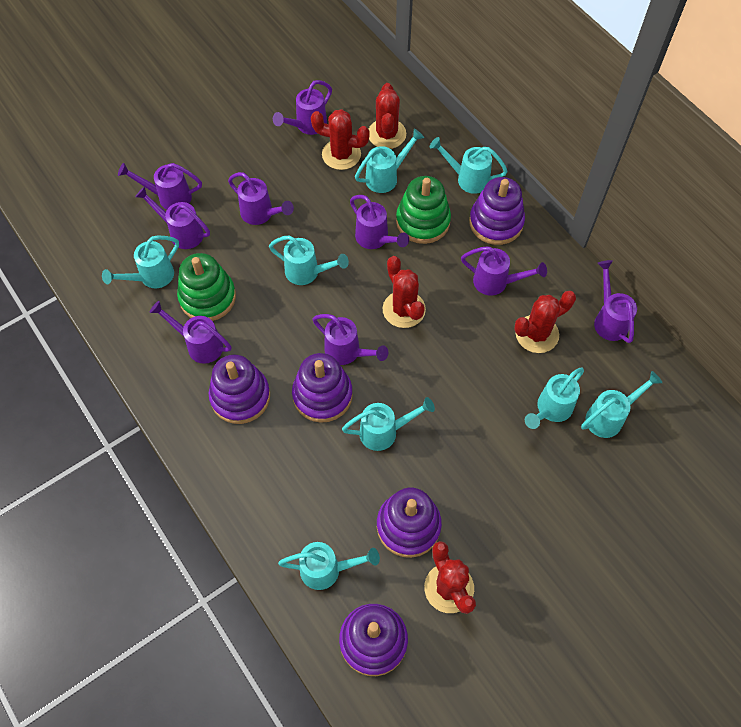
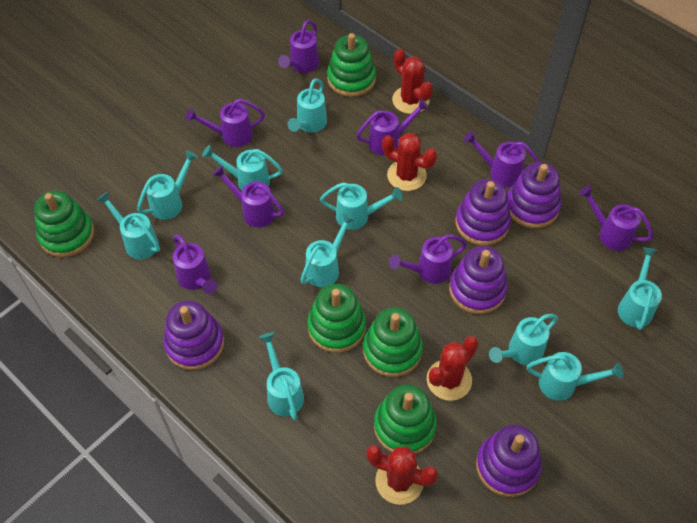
green stacking toy: 2 -> 5
purple watering can: 9 -> 8
red cactus: 5 -> 4
turquoise watering can: 8 -> 10

